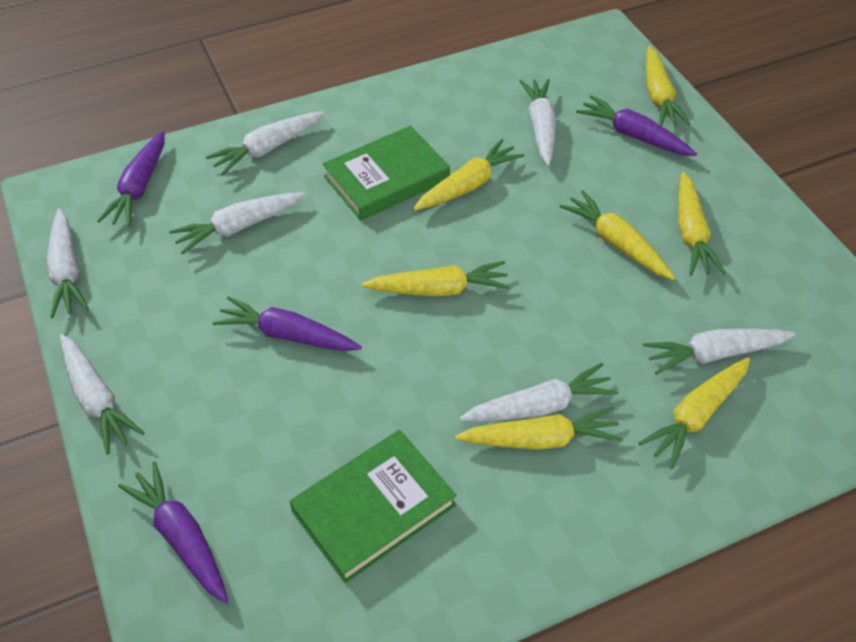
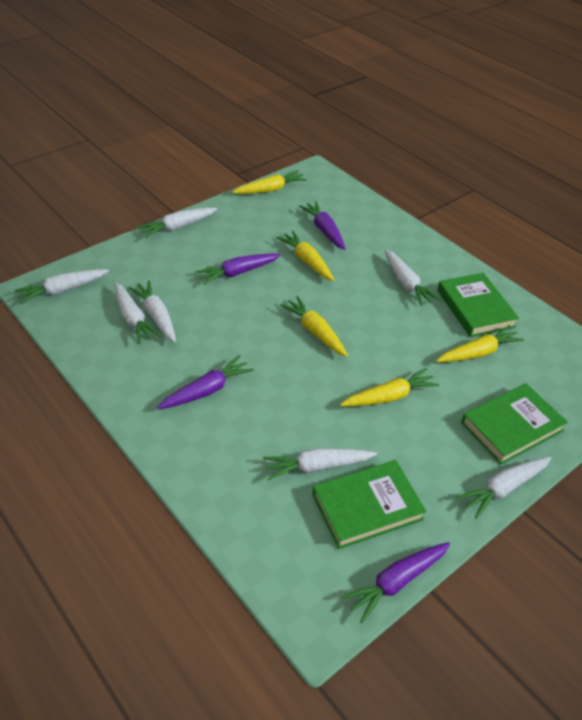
green book: 2 -> 3
yellow carrot: 7 -> 5

